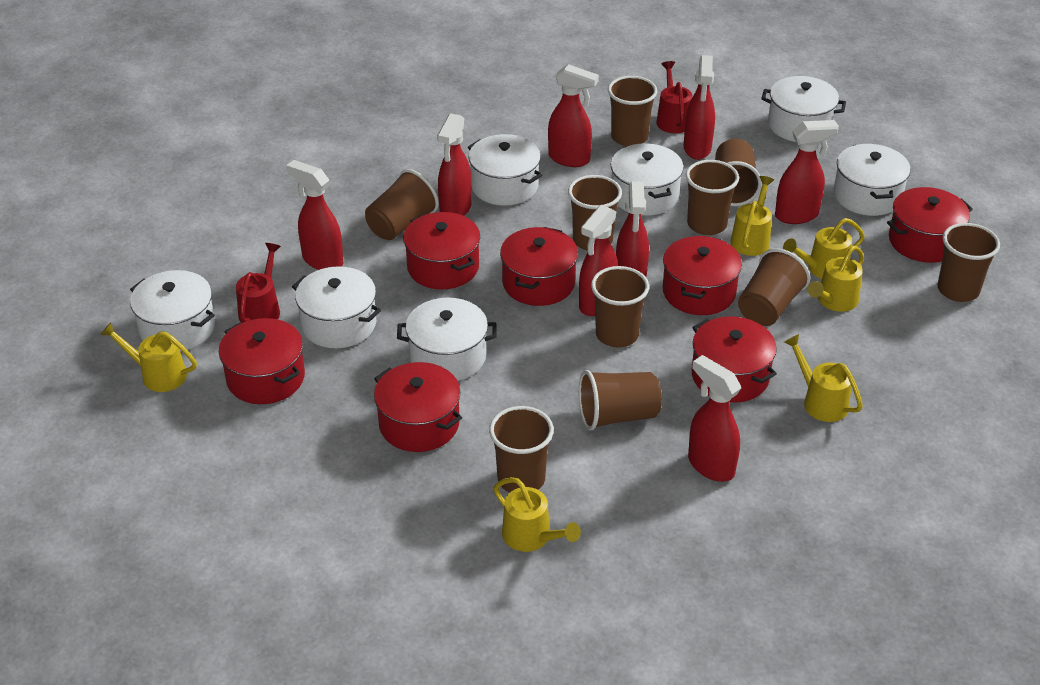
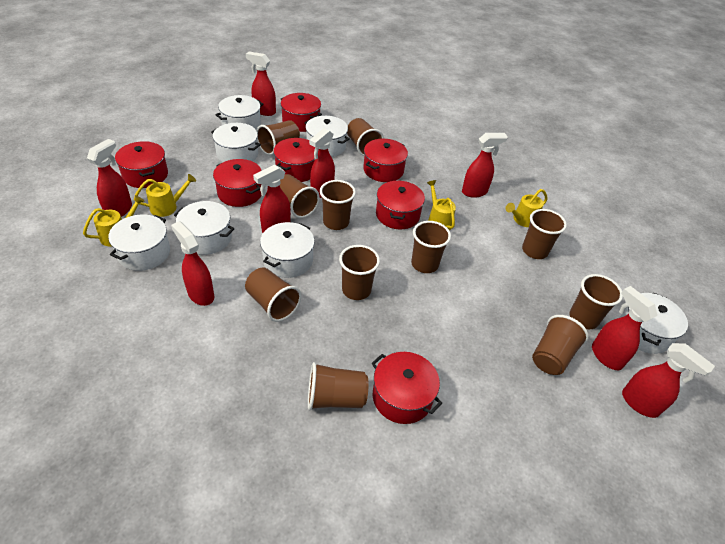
brown cup: 10 -> 11
red watering can: 2 -> 0
yellow watering can: 6 -> 4

